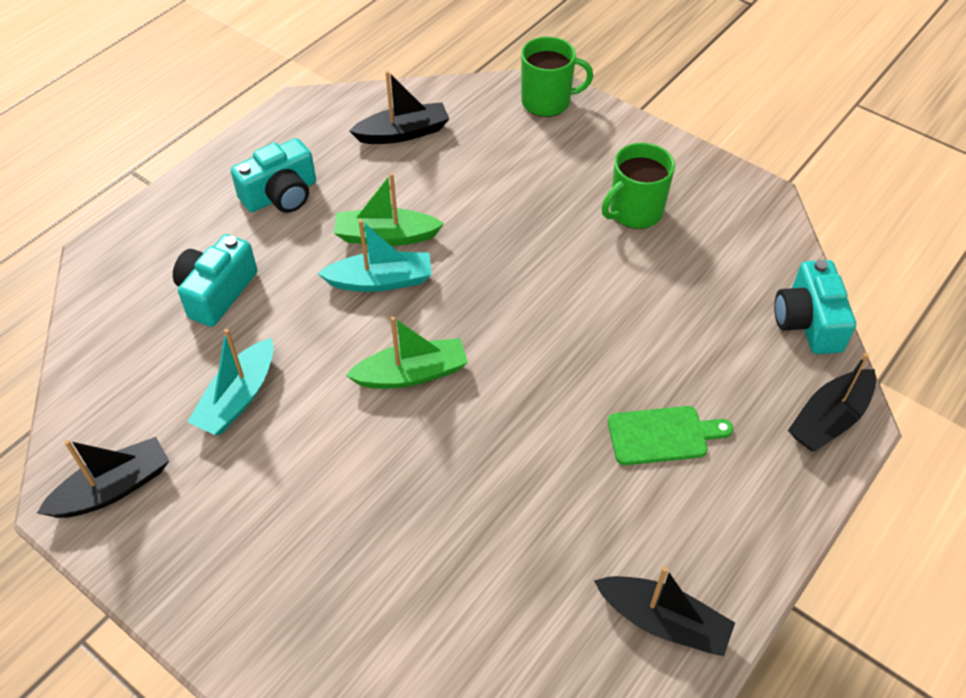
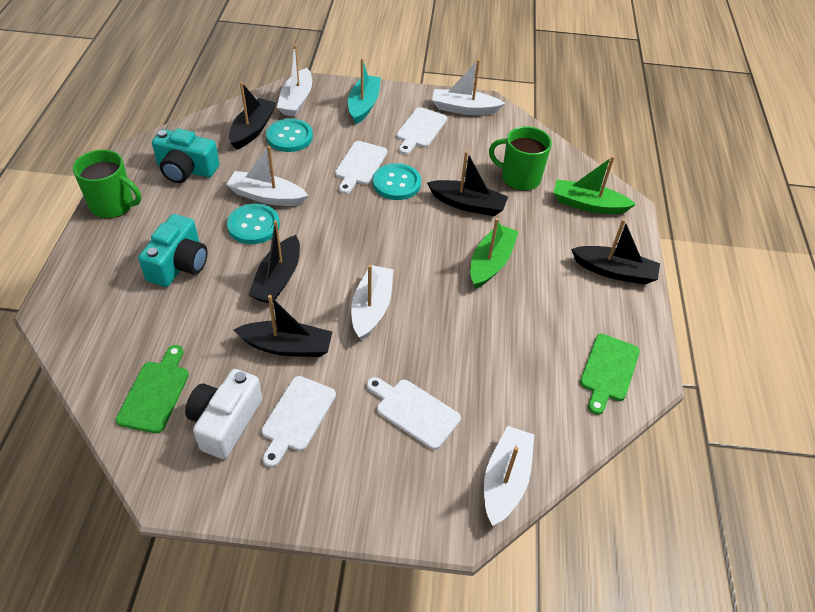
black boat: 4 -> 5
green cutting board: 1 -> 2
turquoise boat: 2 -> 1
turquoise button: 0 -> 3
turquoise camera: 3 -> 2
white boat: 0 -> 5
white camera: 0 -> 1
white cutting board: 0 -> 4

